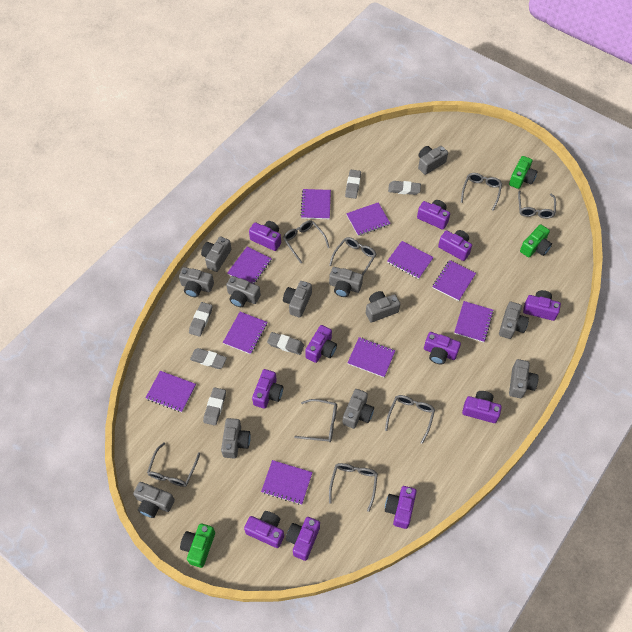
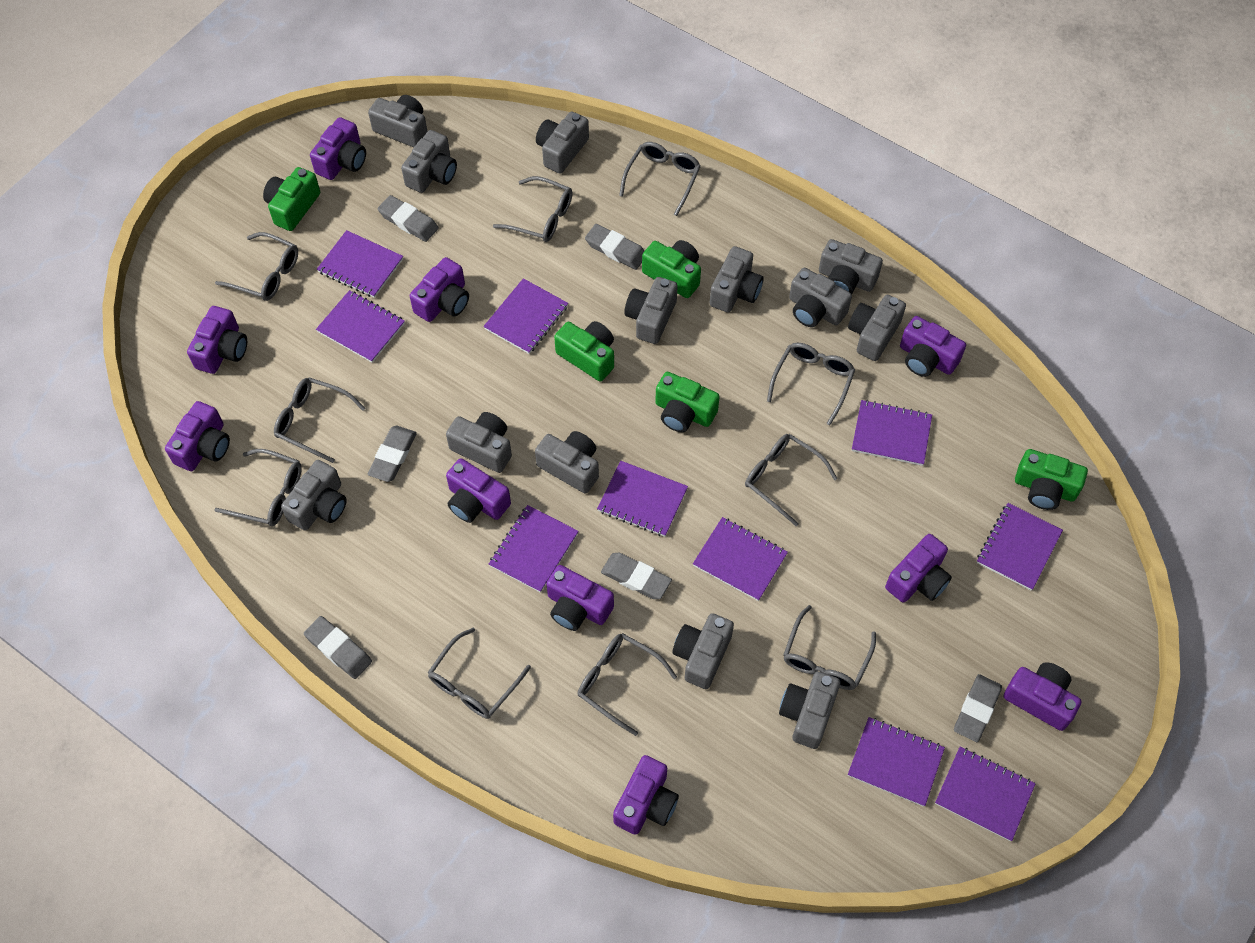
green camera: 3 -> 5
grey camera: 12 -> 13
grey glasses: 8 -> 10
purple camera: 11 -> 10

